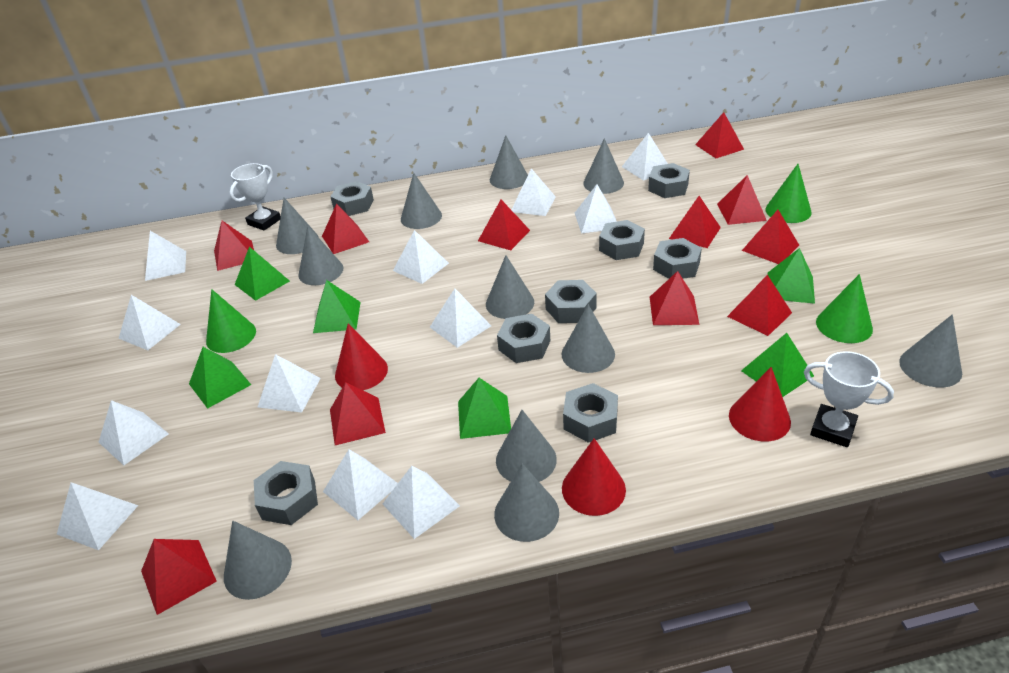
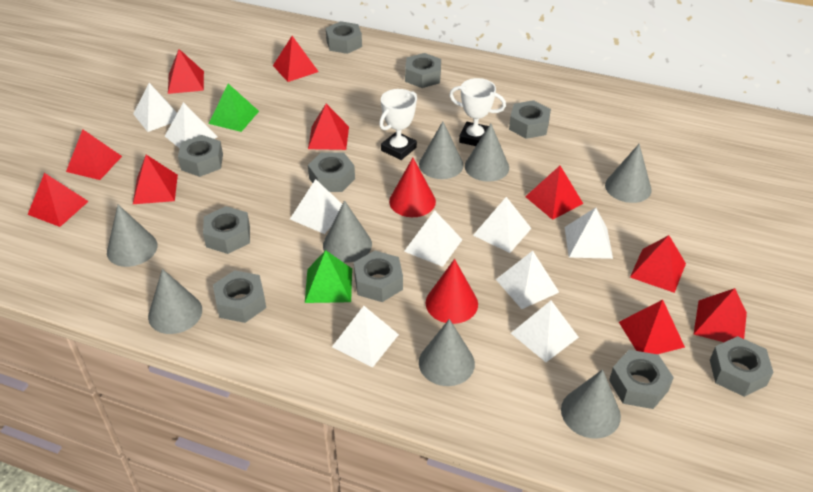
green cone: 3 -> 0
green pyramid: 6 -> 2
grey cone: 11 -> 8
grey nut: 8 -> 10
red cone: 3 -> 2
red pyramid: 11 -> 10
white pyramid: 12 -> 9

